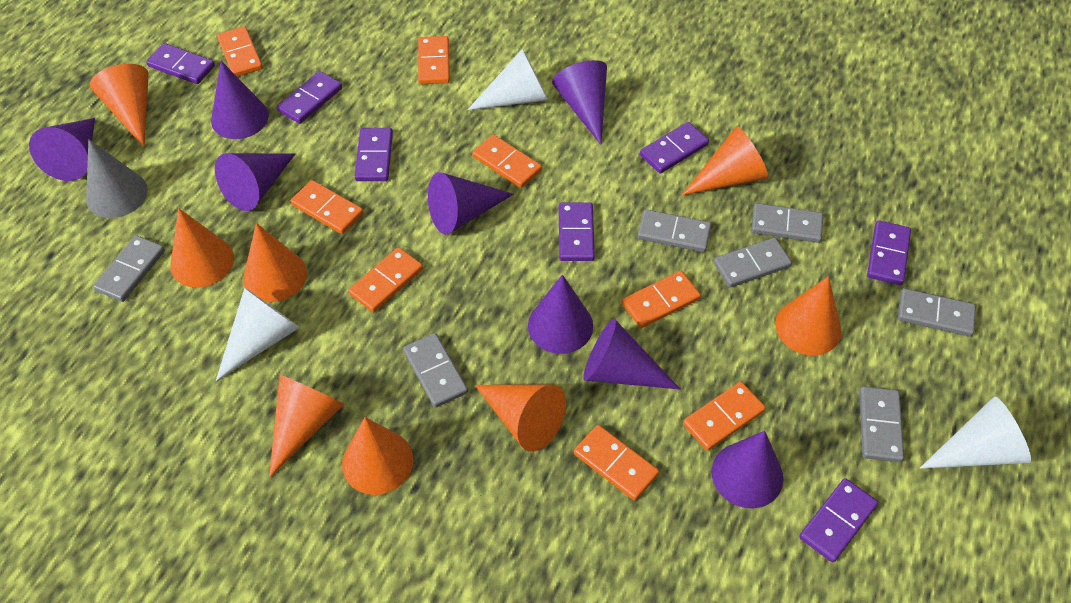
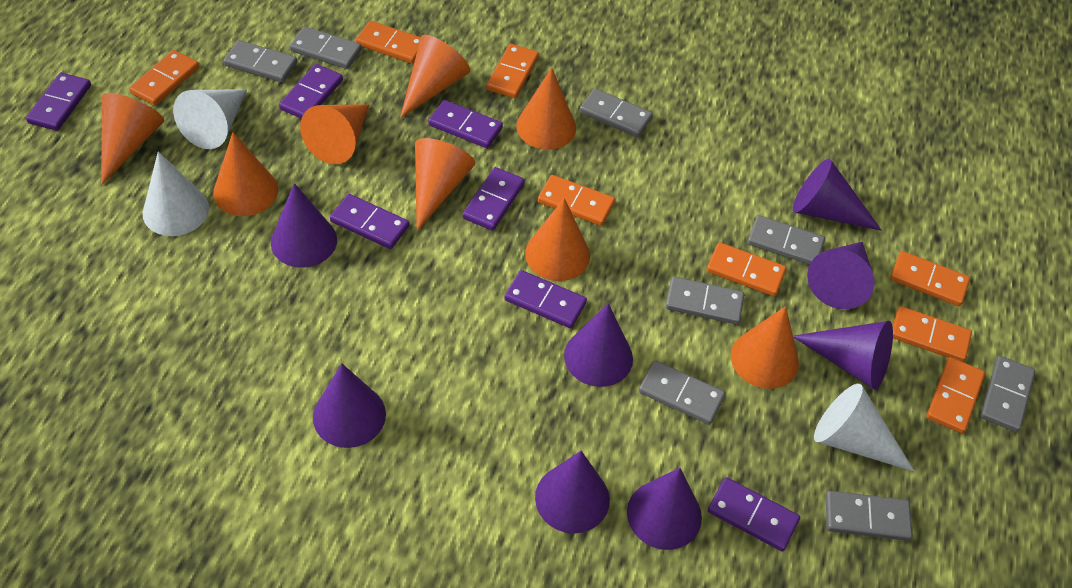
grey cone: 1 -> 0
grey domino: 7 -> 8

